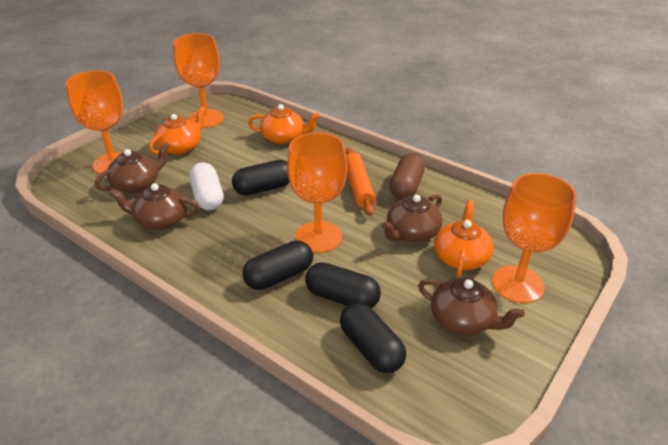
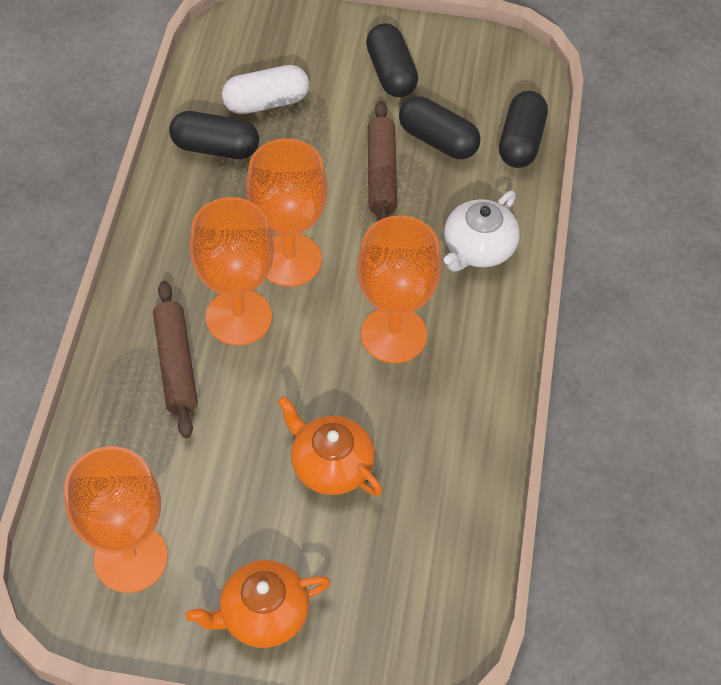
brown capsule: 1 -> 0
brown rolling pin: 0 -> 2
brown teapot: 4 -> 0
orange rolling pin: 1 -> 0
orange teapot: 3 -> 2
white teapot: 0 -> 1

